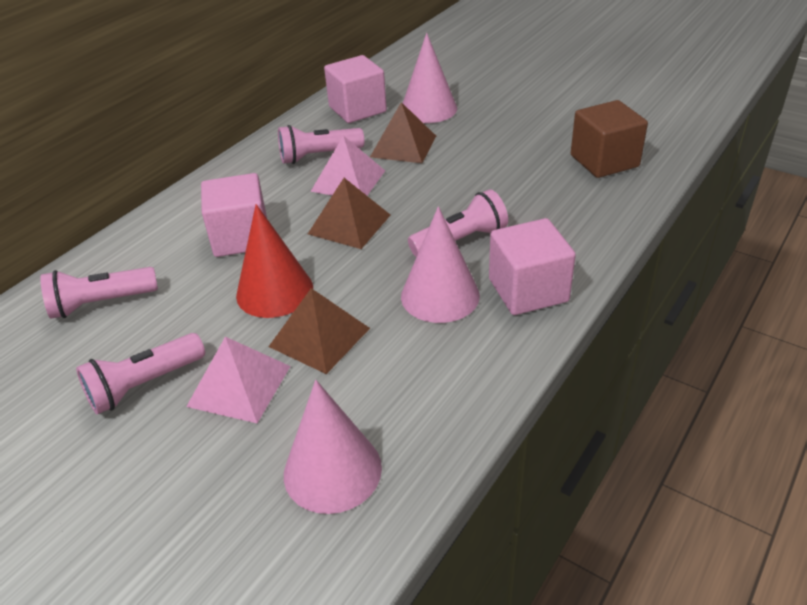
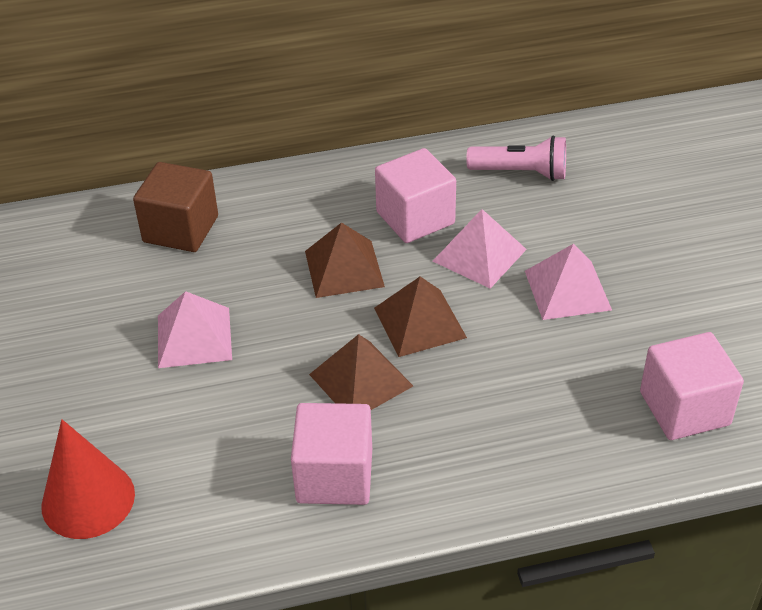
pink cone: 3 -> 0
pink flashlight: 4 -> 1
pink pyramid: 2 -> 3

